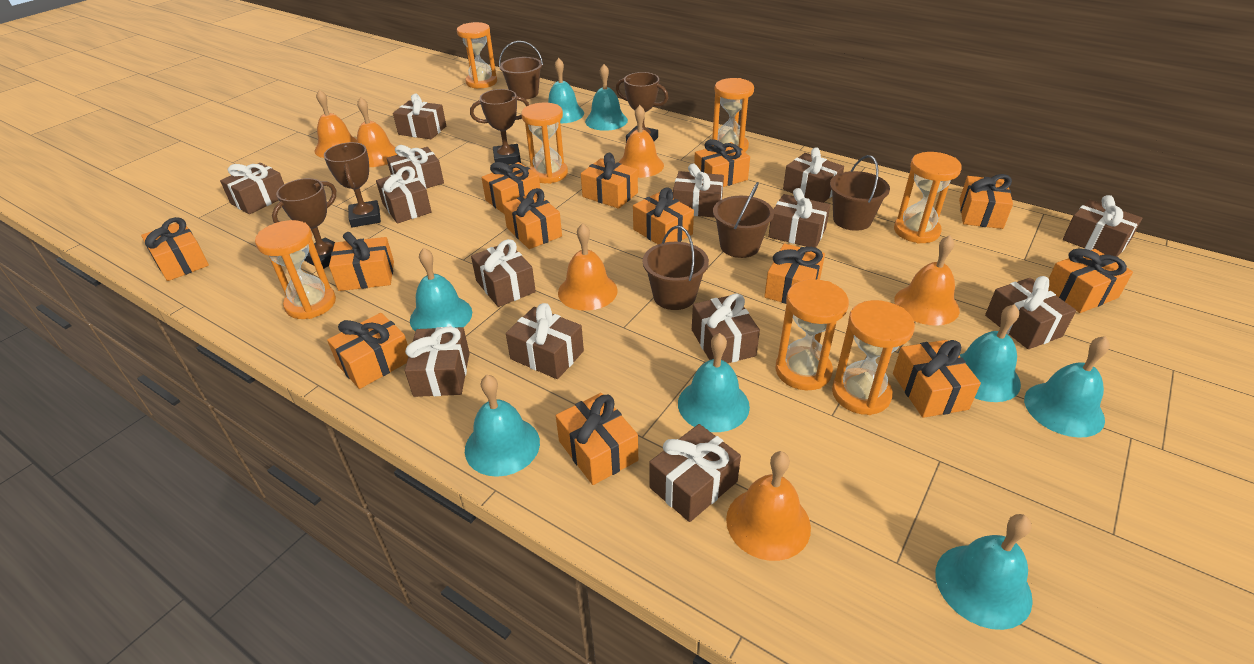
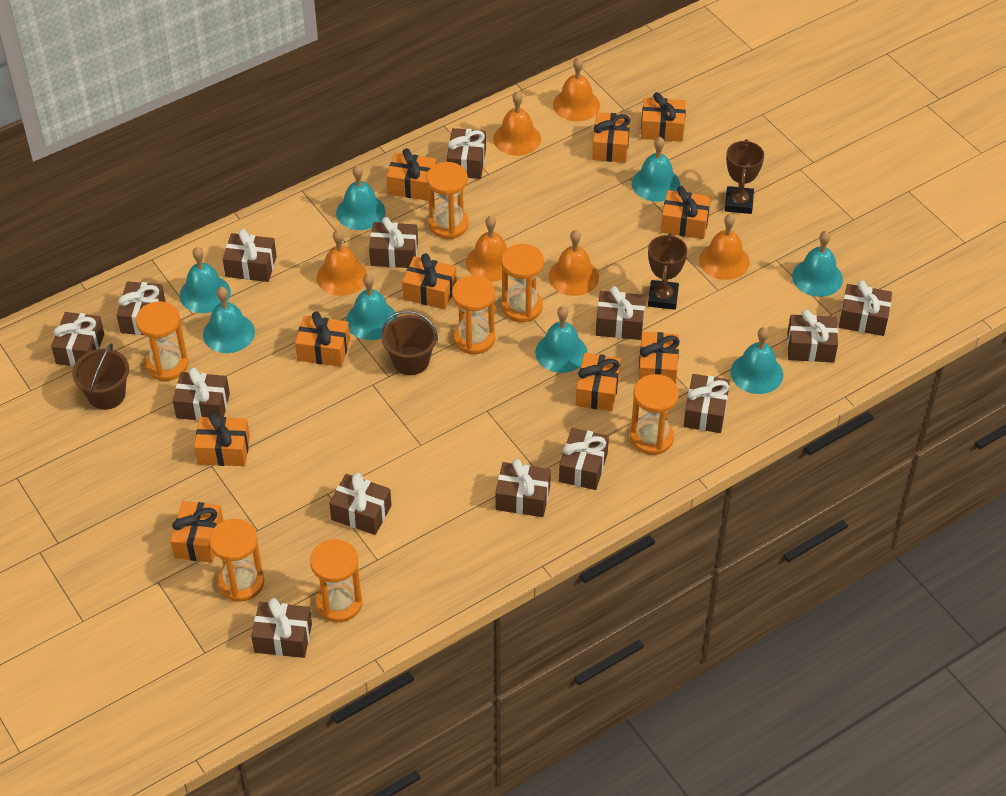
brown bucket: 4 -> 2
brown trophy: 4 -> 2
orange gift: 13 -> 10

